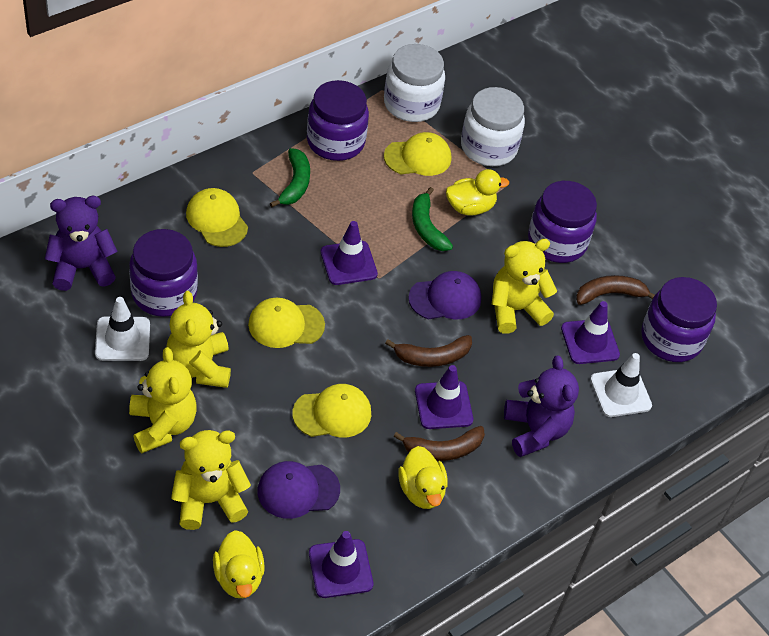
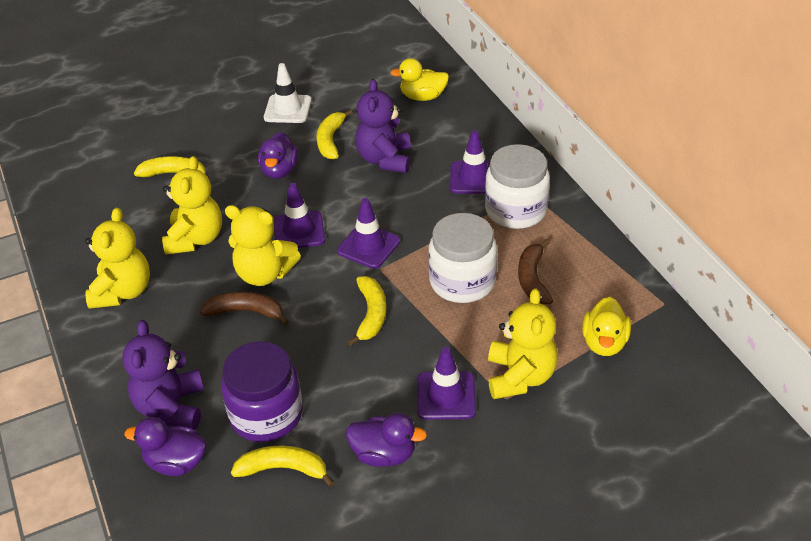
brown banana: 3 -> 2
green banana: 2 -> 0
purple cap: 2 -> 0
purple duck: 0 -> 3
purple jar: 4 -> 1
white traffic cone: 2 -> 1
yellow banana: 0 -> 4
yellow cap: 4 -> 0
yellow duck: 3 -> 2

